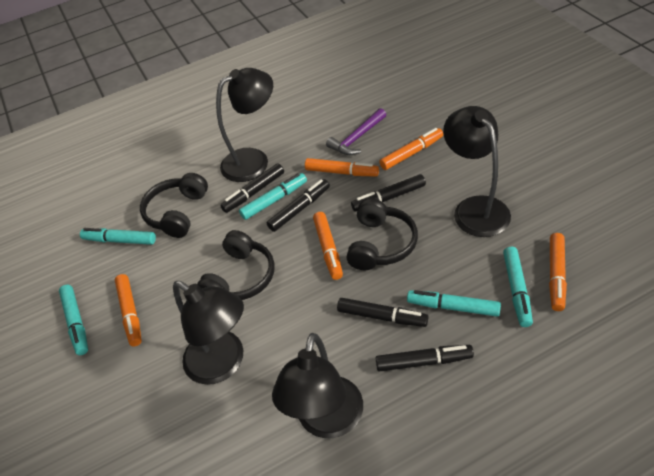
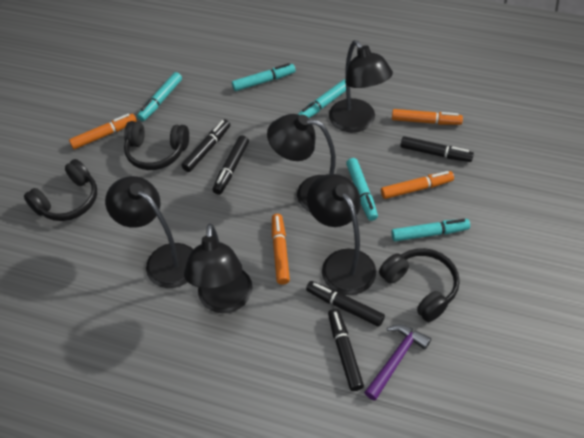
black lamp: 4 -> 5
orange marker: 5 -> 4

